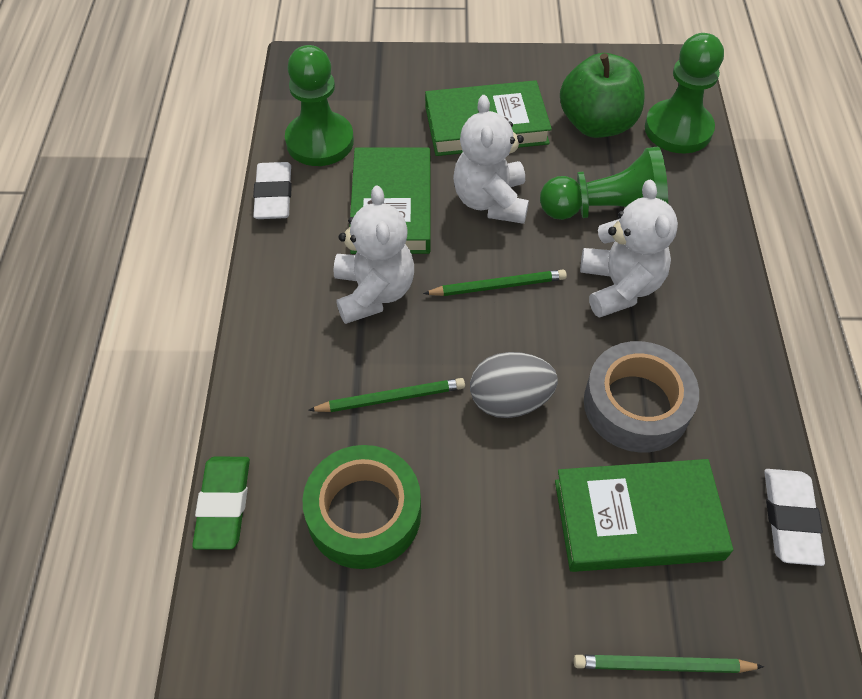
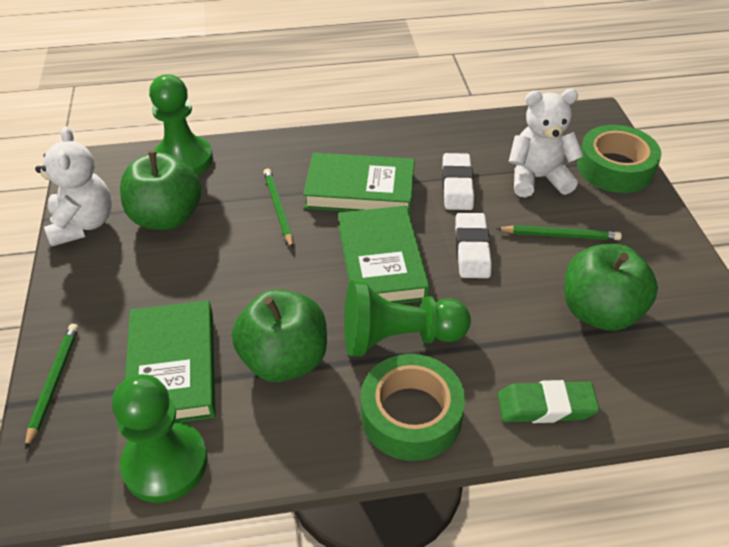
green apple: 1 -> 3
green tape: 1 -> 2
grey egg: 1 -> 0
grey tape: 1 -> 0
white teddy bear: 3 -> 2

